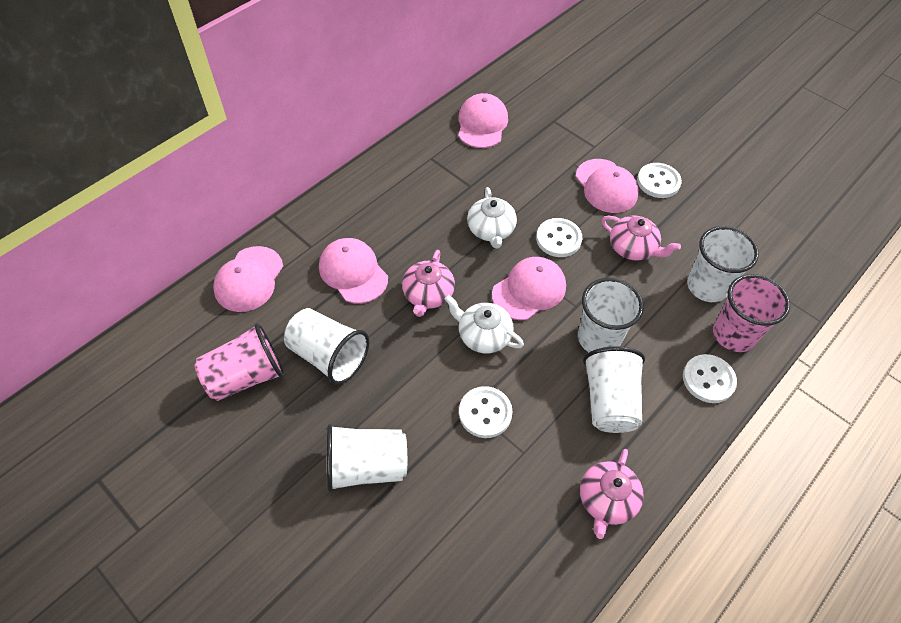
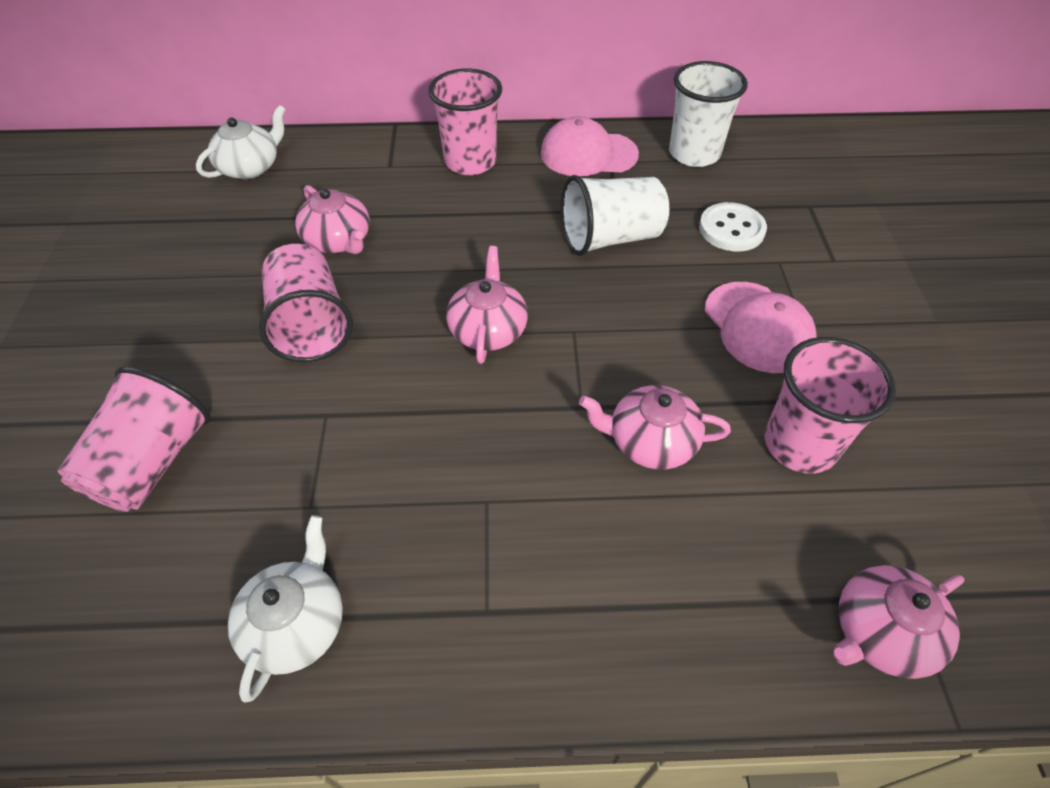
pink cap: 5 -> 2
pink cup: 2 -> 4
pink teapot: 3 -> 4
white button: 4 -> 1
white cup: 5 -> 2

